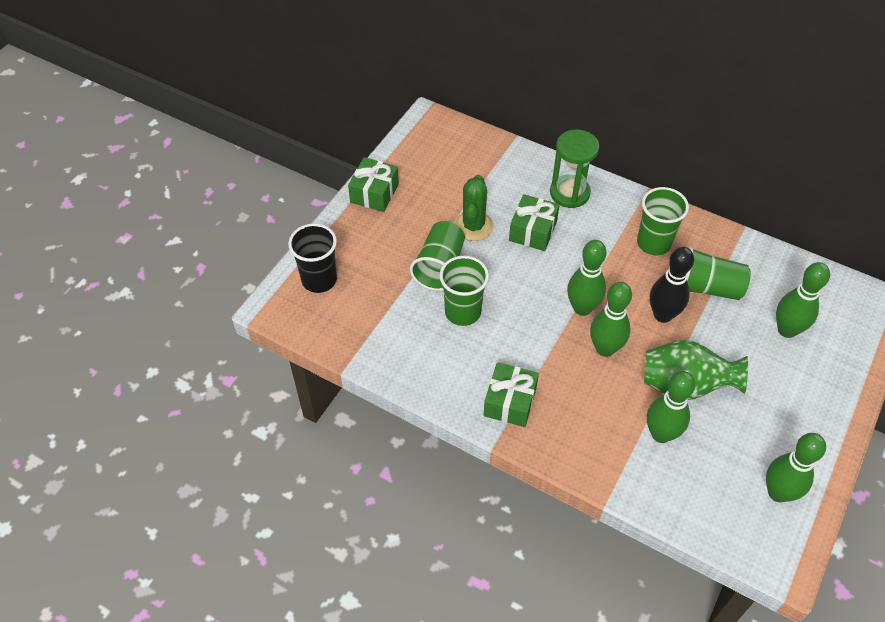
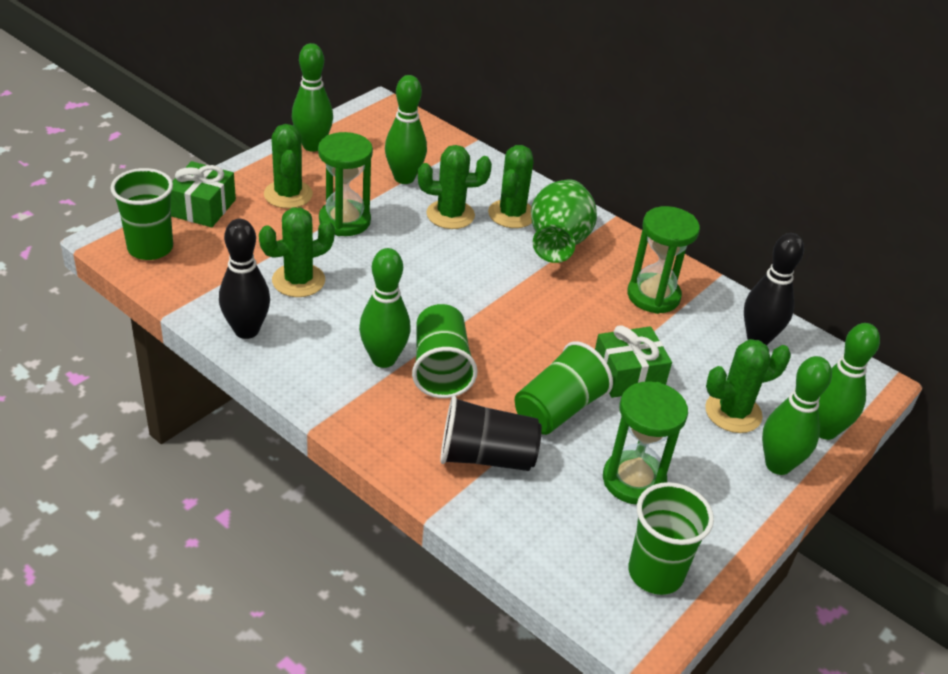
black bowling pin: 1 -> 2
green cactus: 1 -> 5
green gift: 3 -> 2
green hourglass: 1 -> 3

